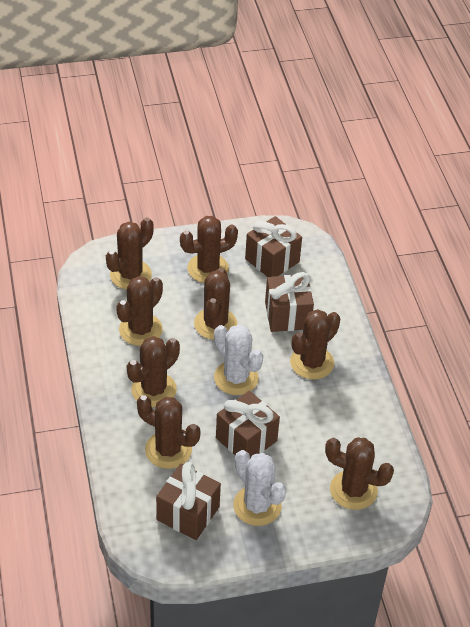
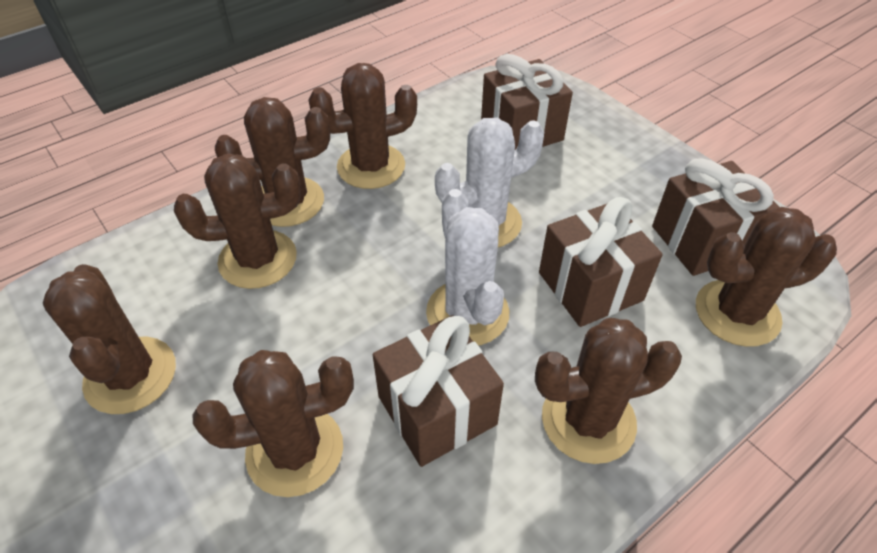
brown cactus: 8 -> 7

